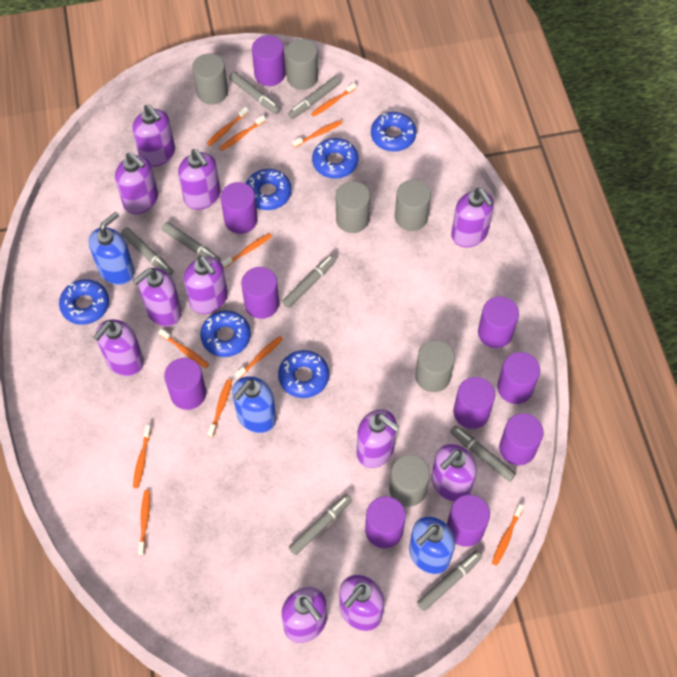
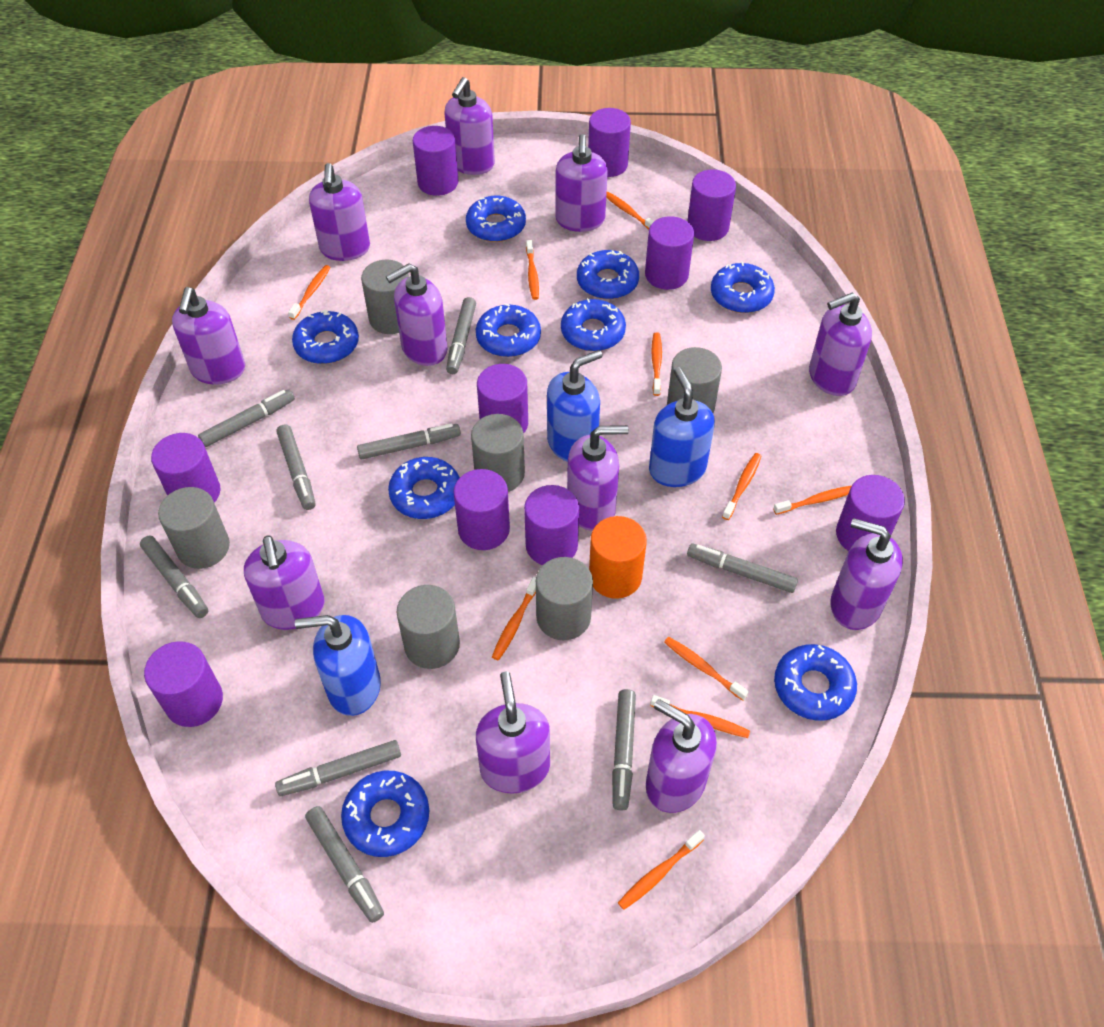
blue donut: 6 -> 9
grey marker: 8 -> 9
orange cylinder: 0 -> 1
orange toothbrush: 11 -> 10

